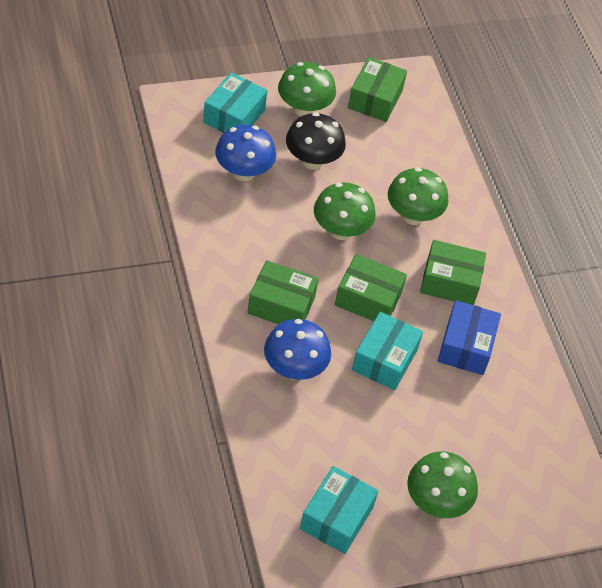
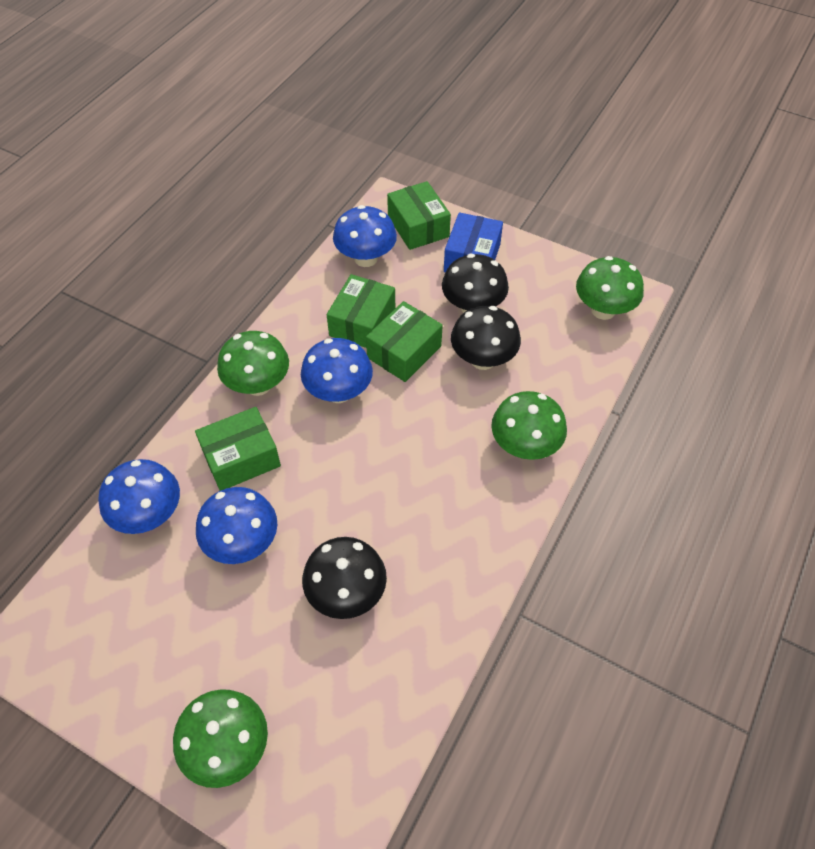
black mushroom: 1 -> 3
blue mushroom: 2 -> 4
turquoise box: 3 -> 0

